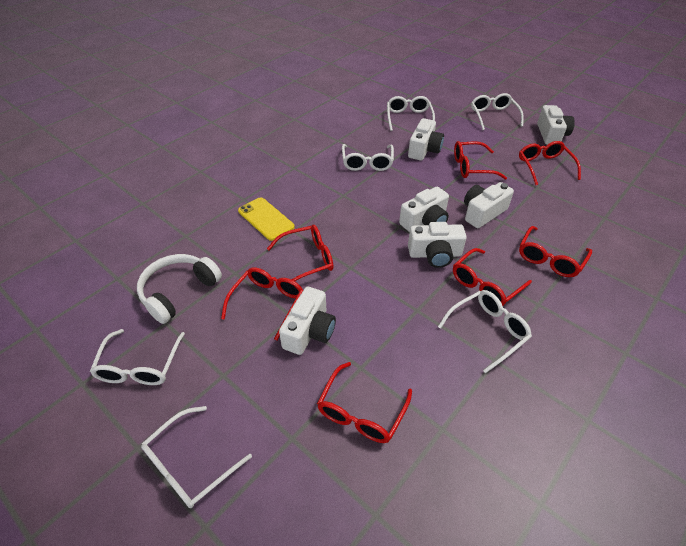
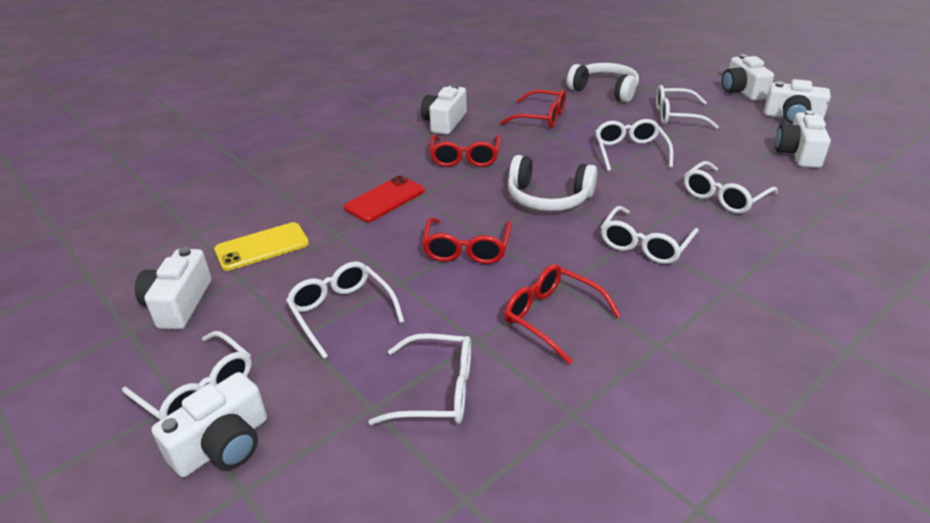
red glasses: 7 -> 4
red phone: 0 -> 1
white glasses: 6 -> 7
white headphones: 1 -> 2

